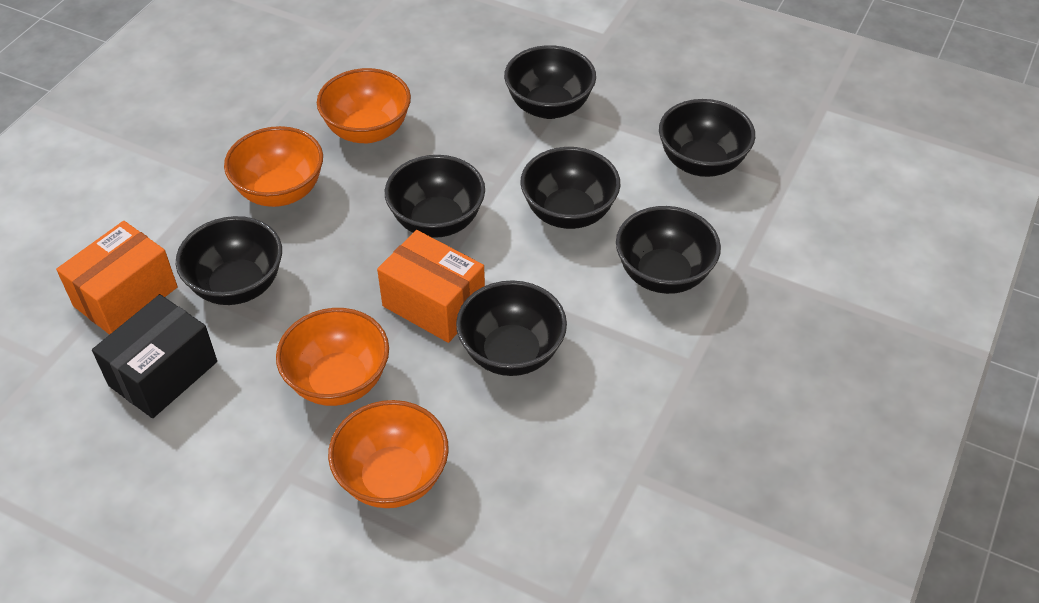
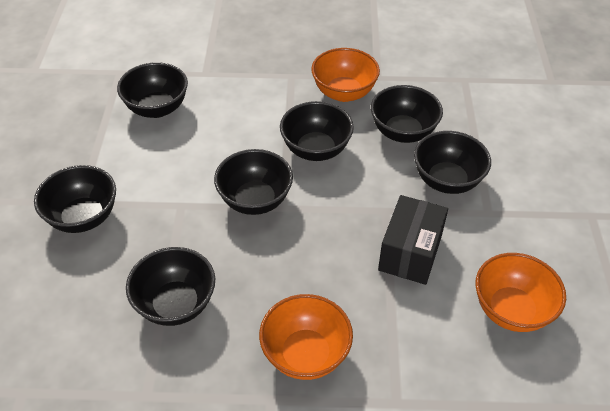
orange bowl: 4 -> 3
orange box: 2 -> 0

